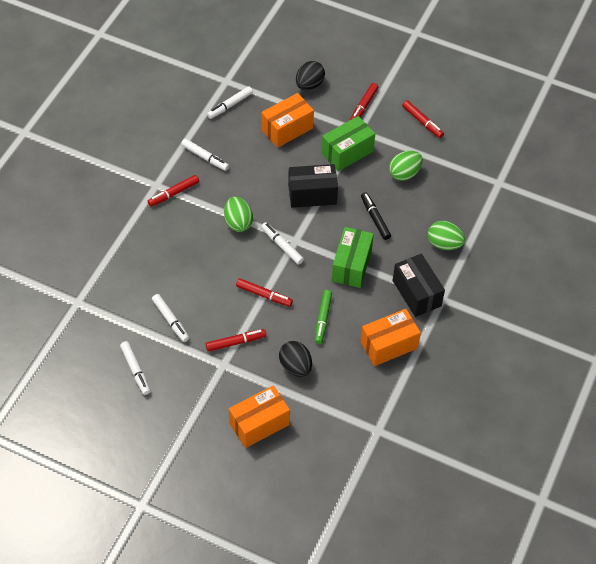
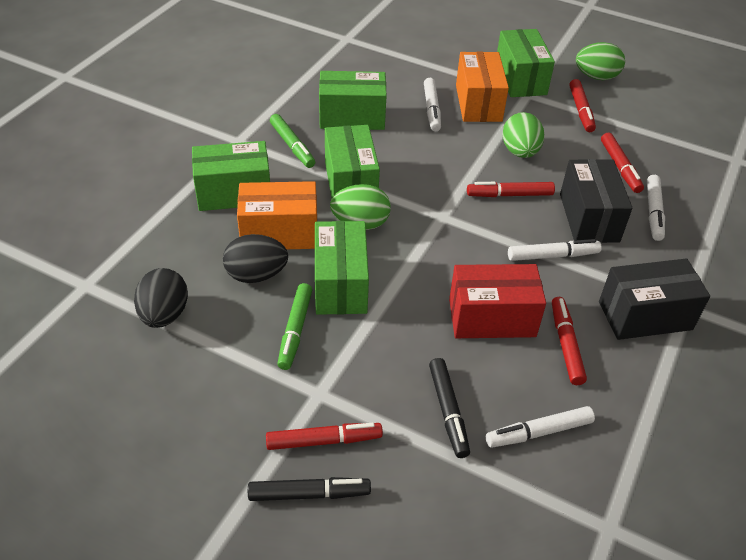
black marker: 1 -> 2
green box: 2 -> 5
green marker: 1 -> 2
orange box: 3 -> 2
red box: 0 -> 1
white marker: 5 -> 4

